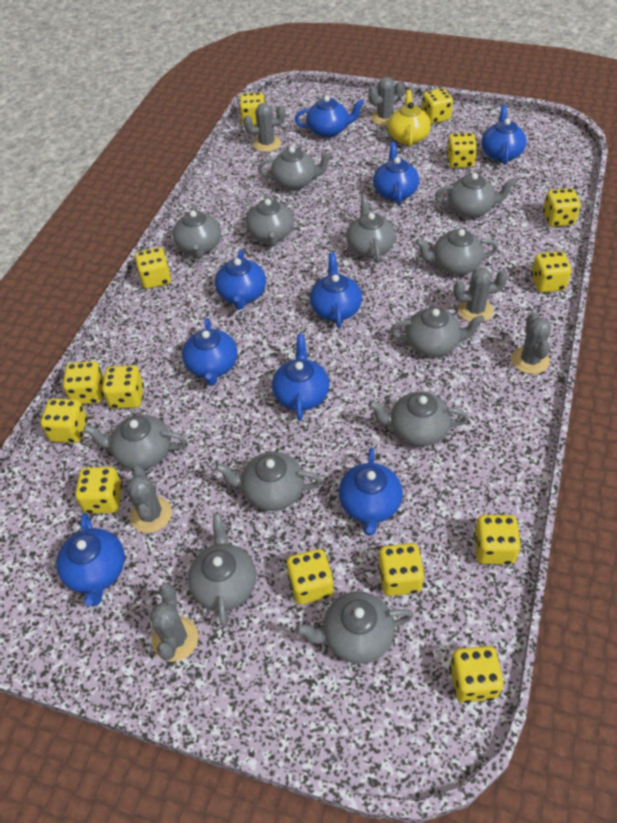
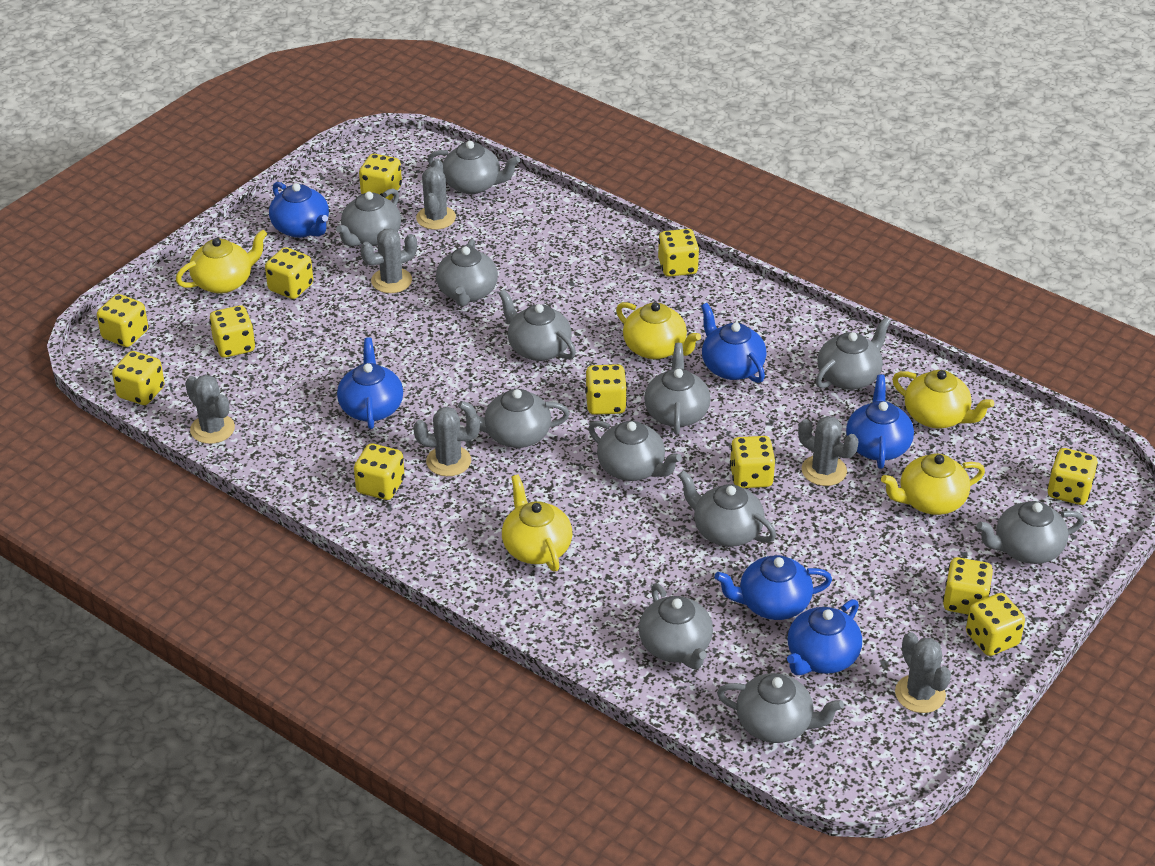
blue teapot: 9 -> 6
yellow dice: 14 -> 12
yellow teapot: 1 -> 5

